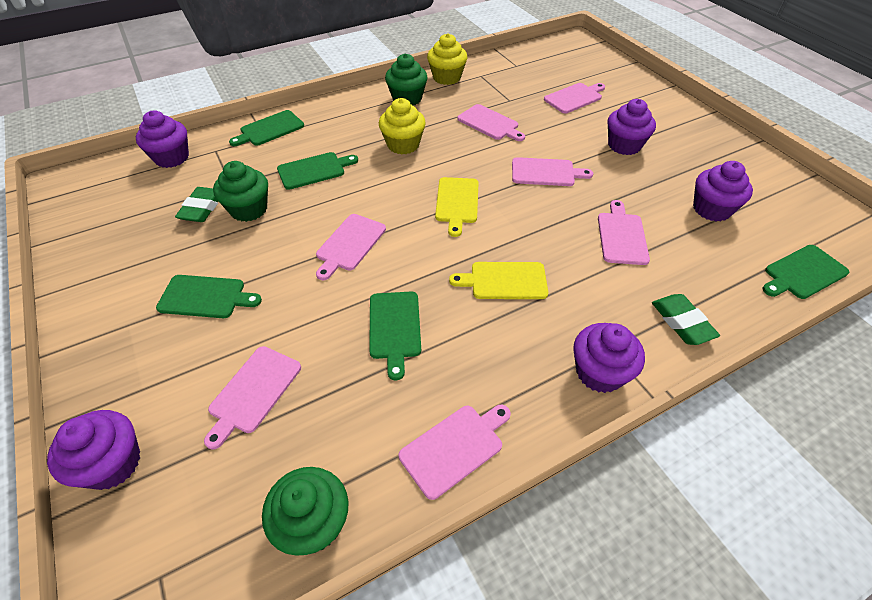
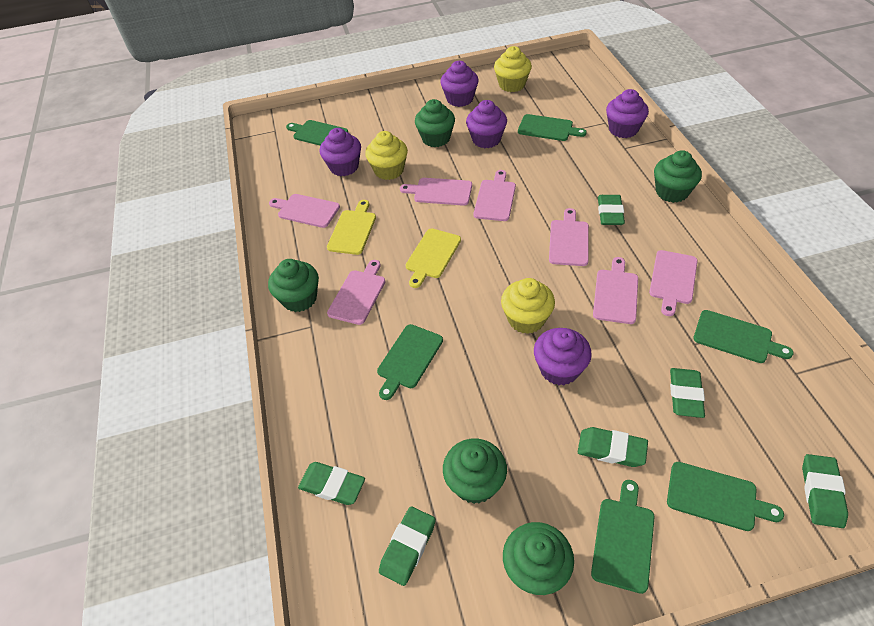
green cupcake: 3 -> 5
green cutting board: 5 -> 6
green eraser: 2 -> 6
yellow cupcake: 2 -> 3

